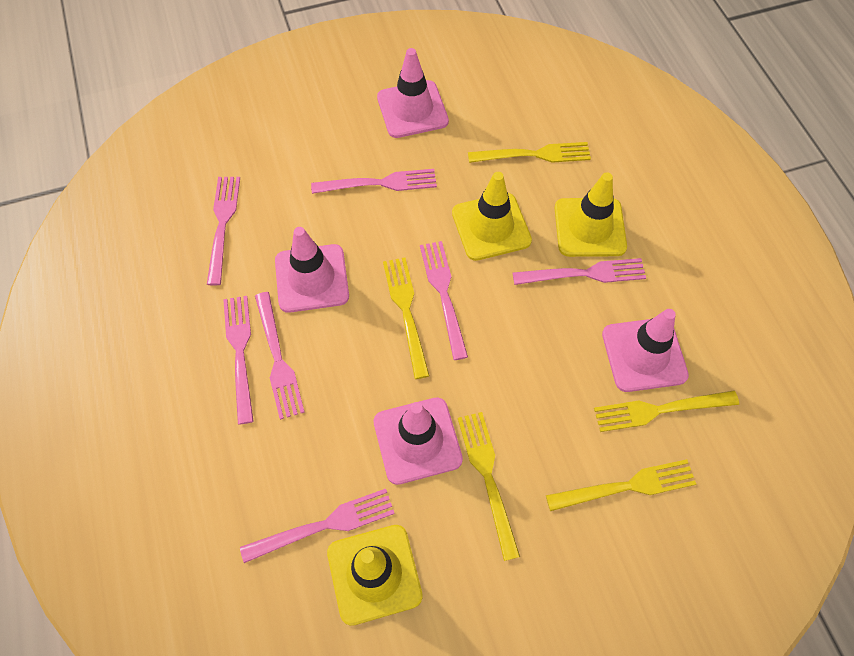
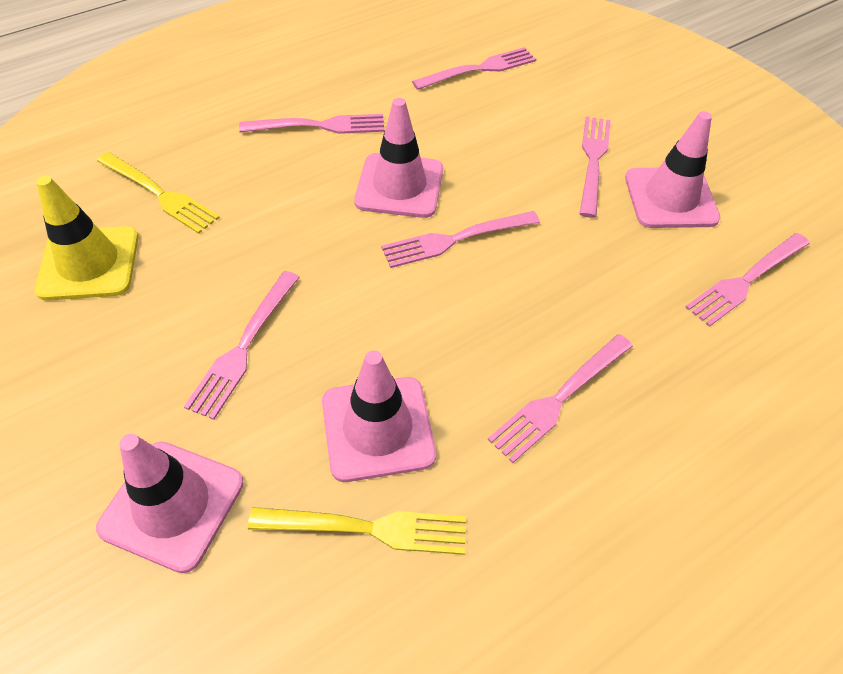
yellow fork: 5 -> 2
yellow traffic cone: 3 -> 1

